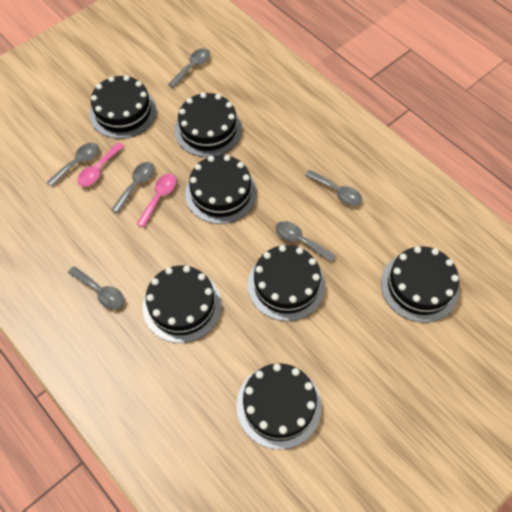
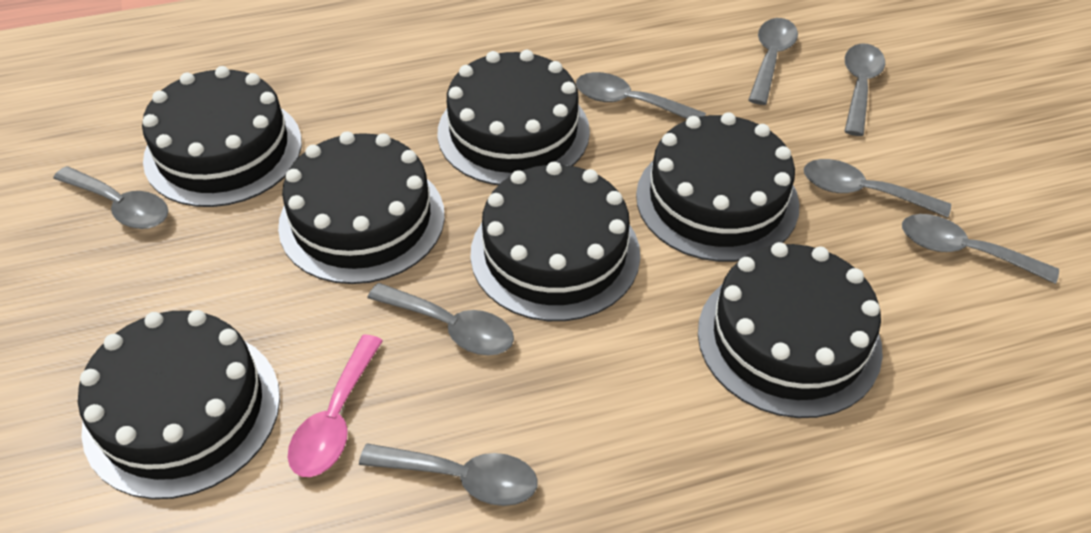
grey spoon: 6 -> 8
pink spoon: 2 -> 1

